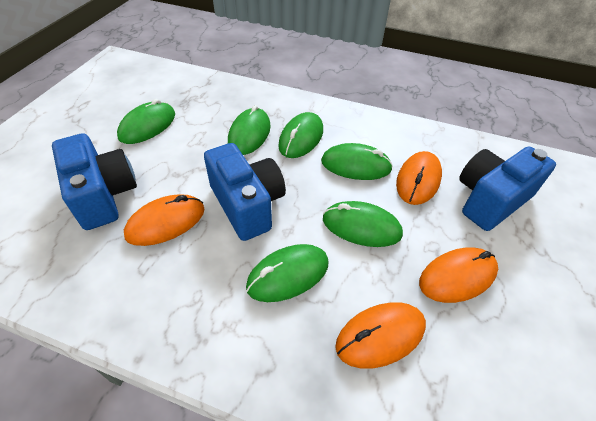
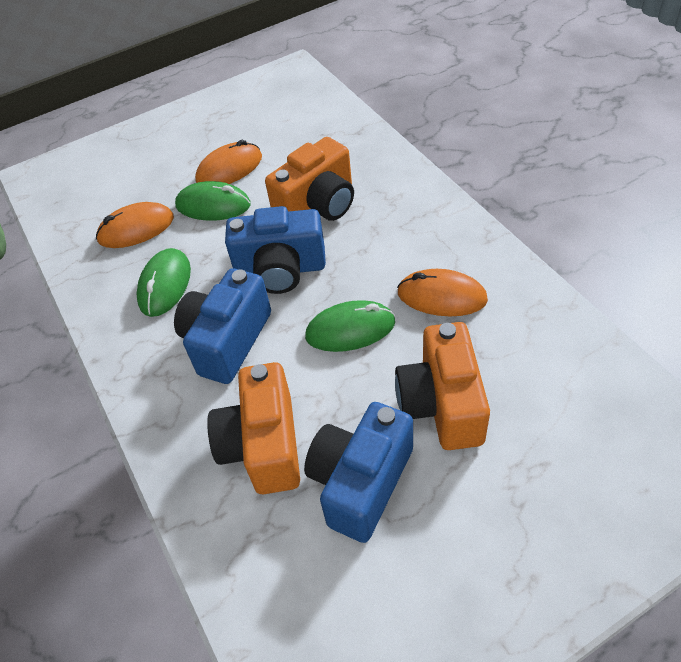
green mouse: 6 -> 3
orange camera: 0 -> 3
orange mouse: 4 -> 3

